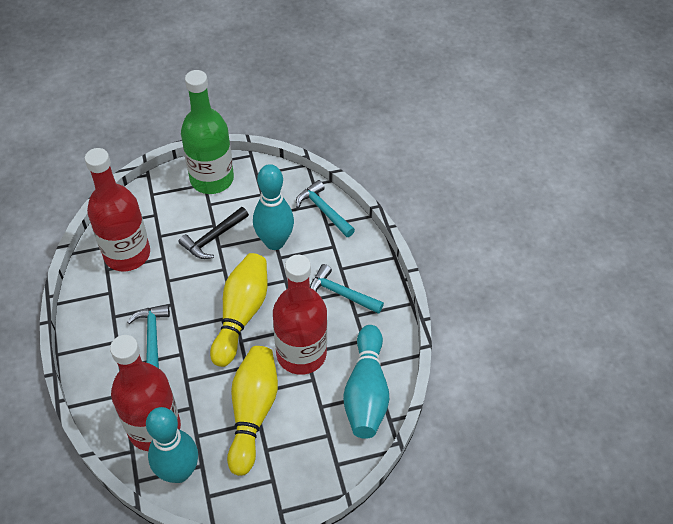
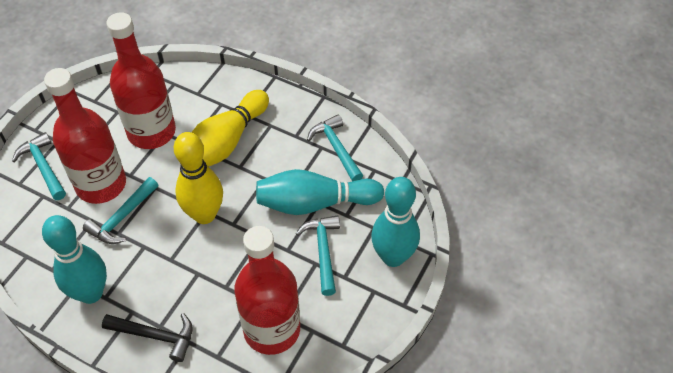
green bottle: 1 -> 0
turquoise hammer: 3 -> 4

